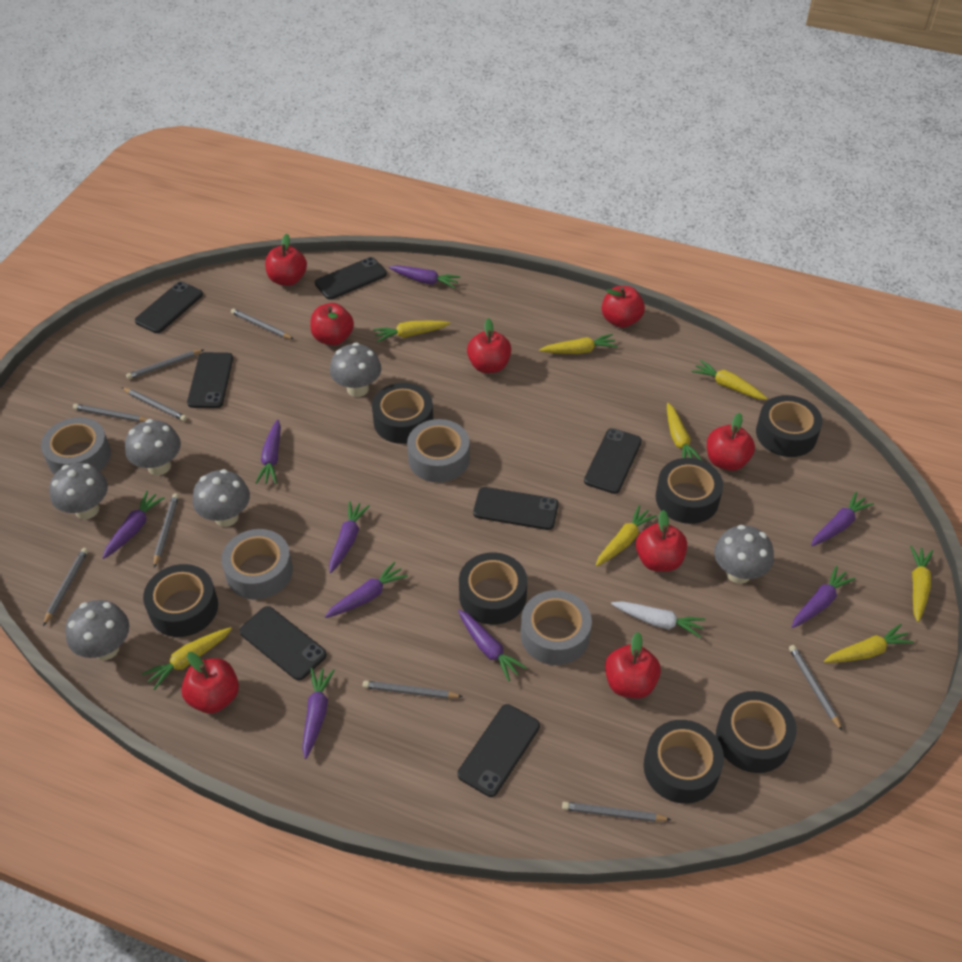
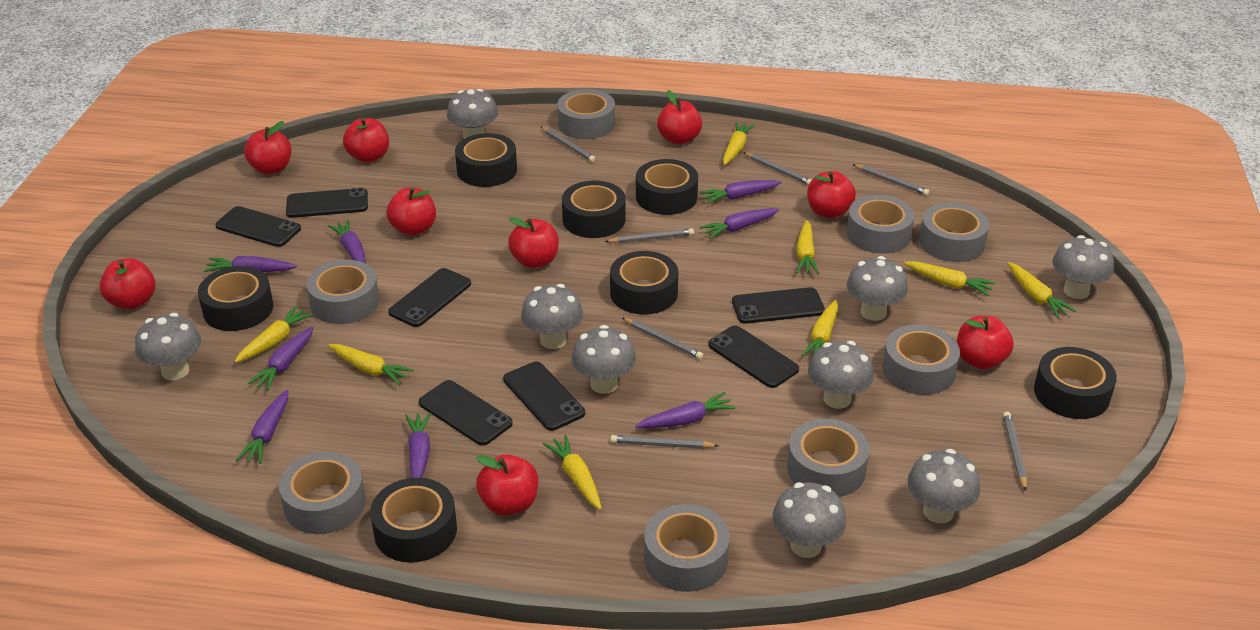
grey mushroom: 6 -> 9
grey pencil: 9 -> 7
grey tape: 4 -> 8
purple carrot: 9 -> 8
red apple: 8 -> 9
white carrot: 1 -> 0

